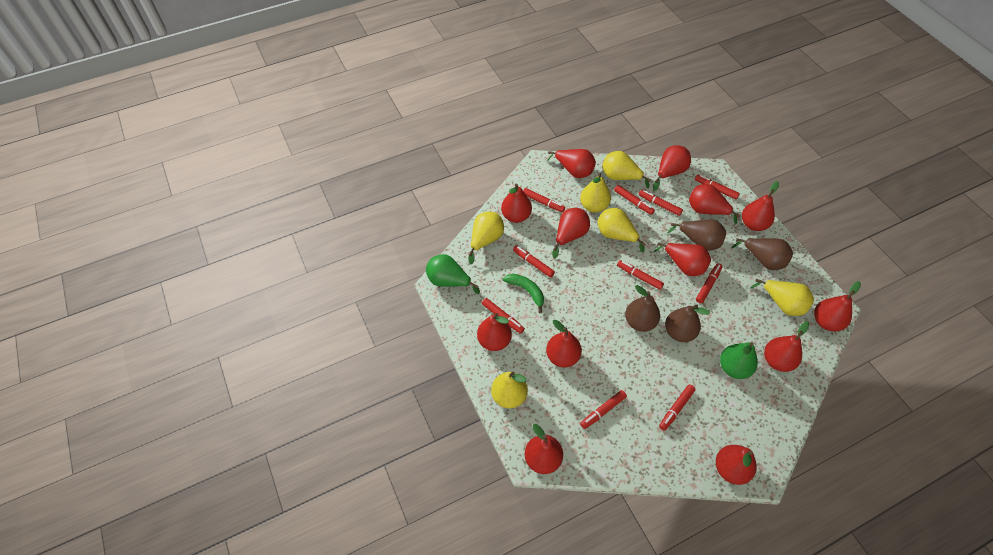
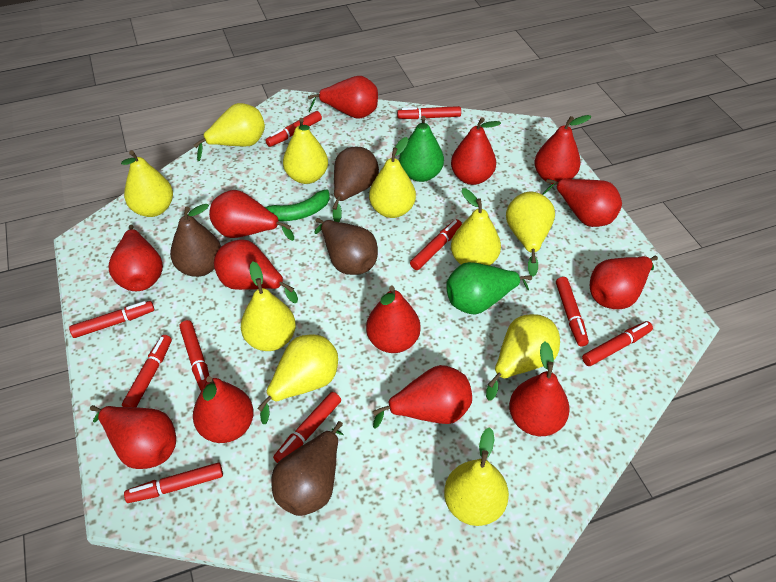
yellow pear: 6 -> 10

